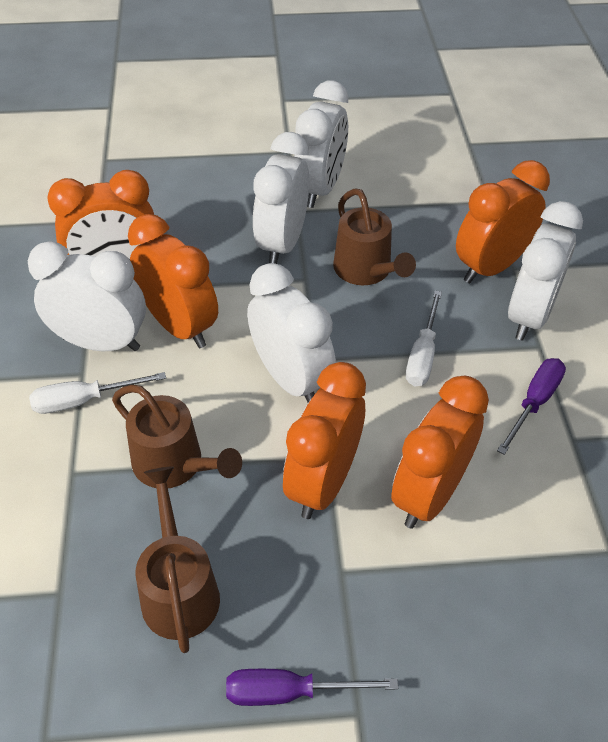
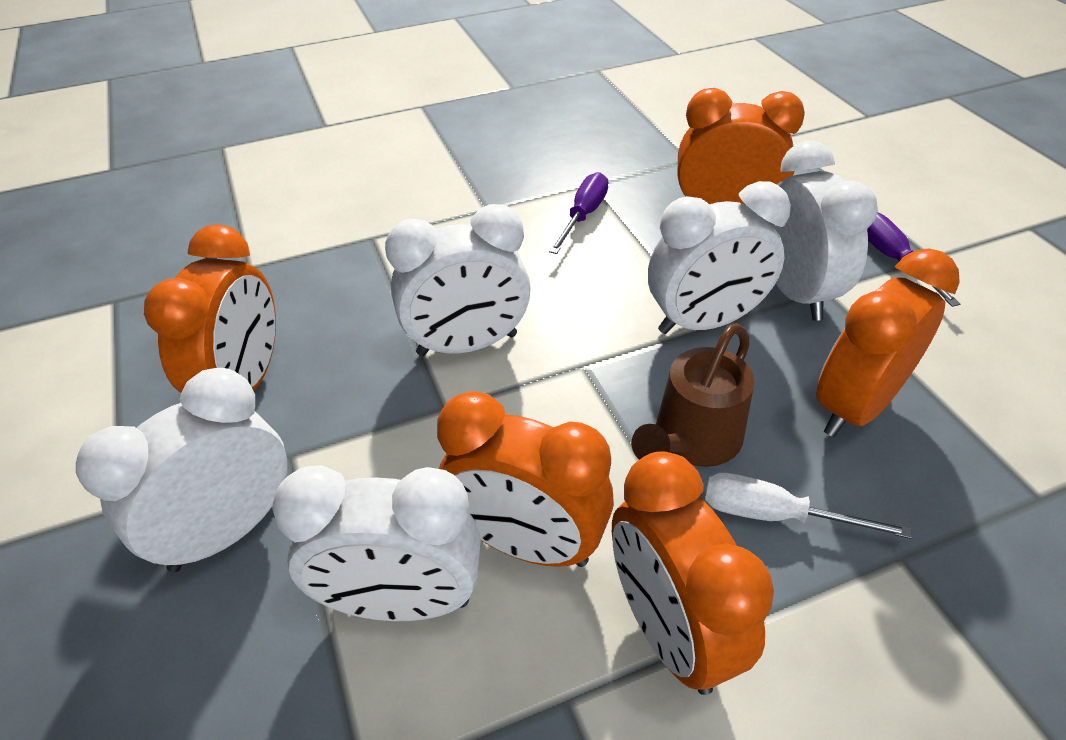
brown watering can: 3 -> 1
white screwdriver: 2 -> 1

